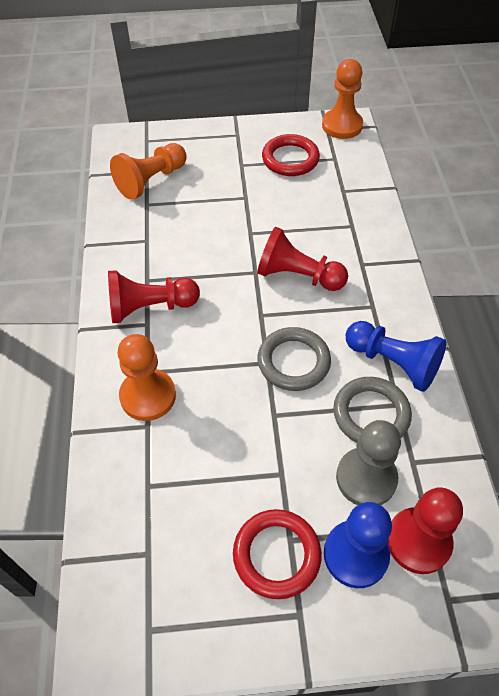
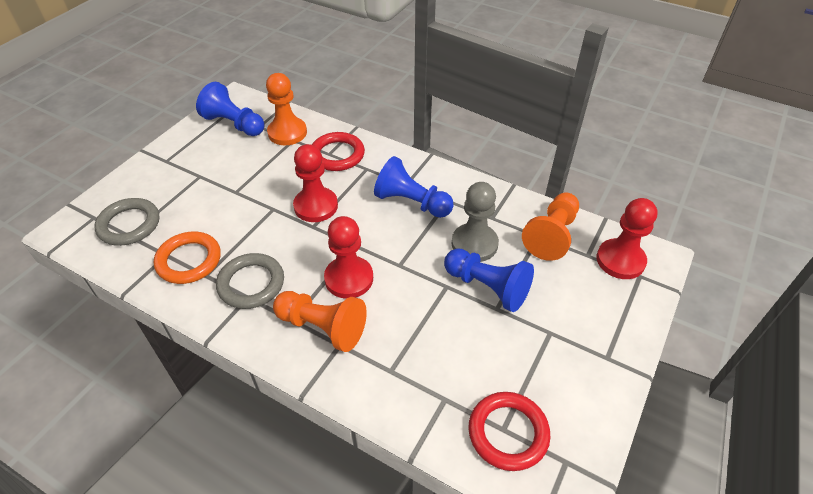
blue pawn: 2 -> 3
orange ring: 0 -> 1

